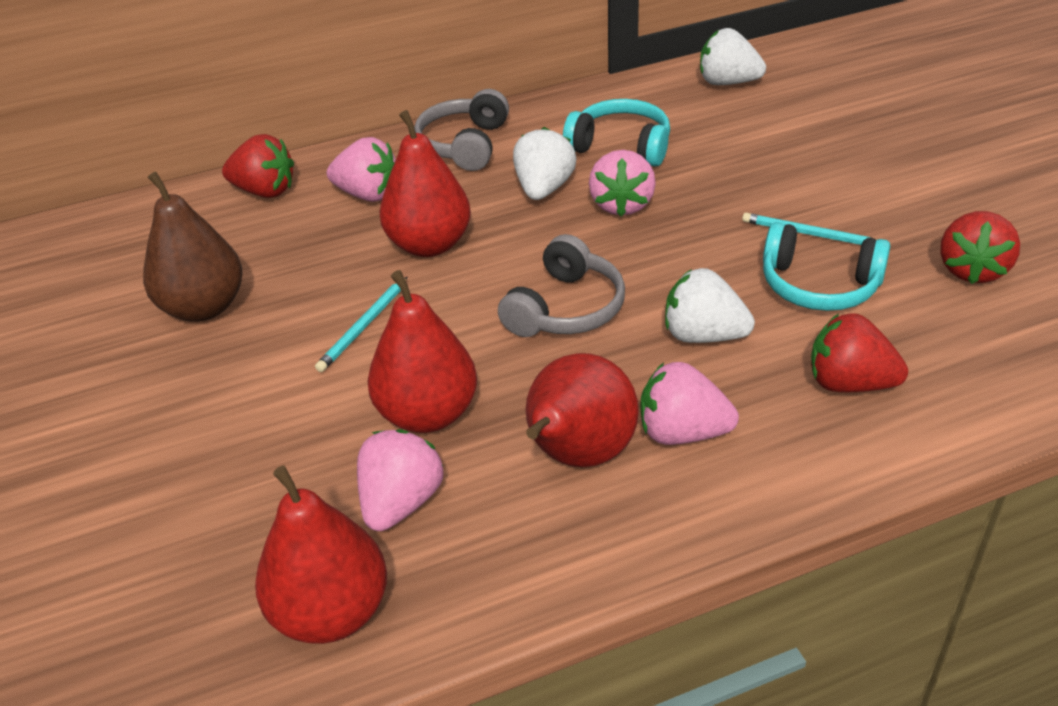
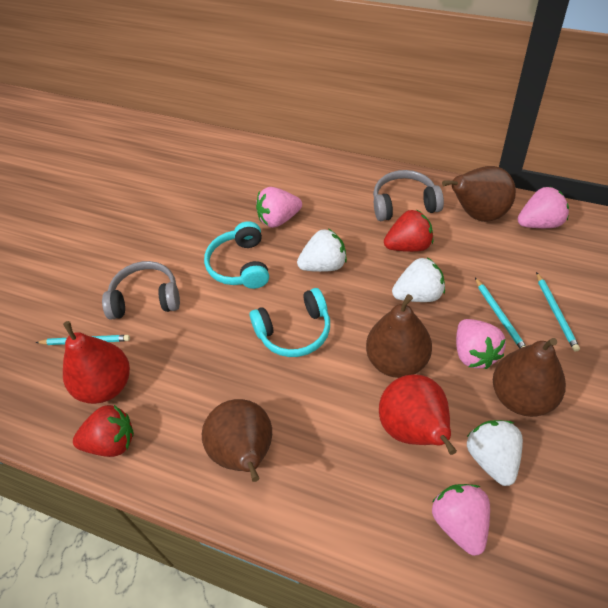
brown pear: 1 -> 4
red pear: 4 -> 2
red strawberry: 3 -> 2
turquoise pencil: 2 -> 3

